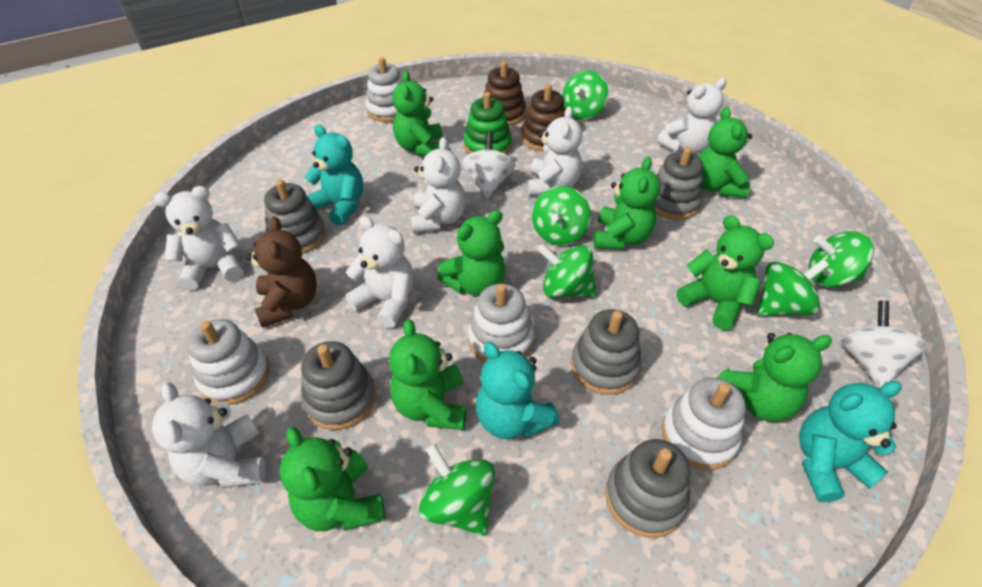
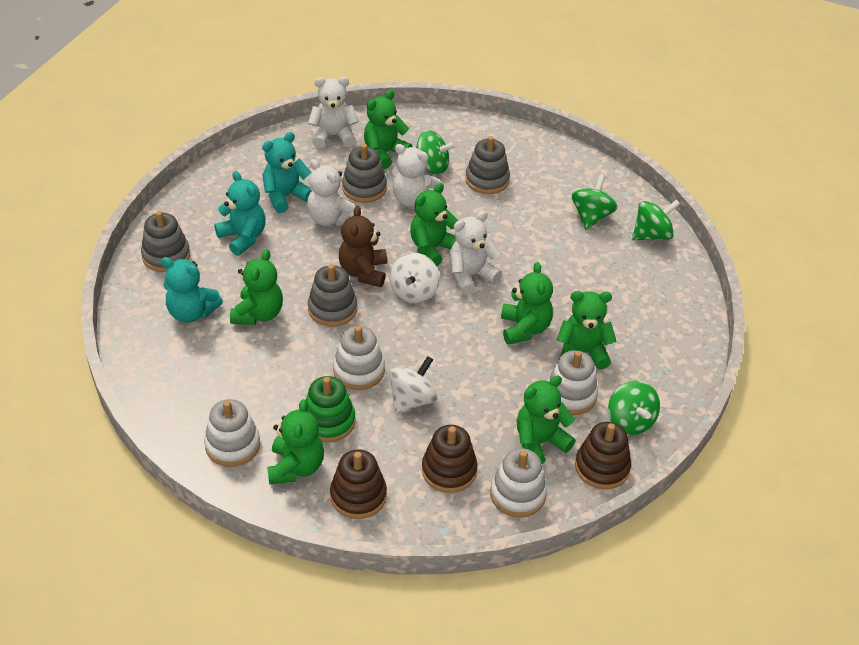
brown stacking toy: 2 -> 3
green spinning top: 6 -> 4
green teddy bear: 8 -> 7
grey stacking toy: 5 -> 4
white teddy bear: 6 -> 4

